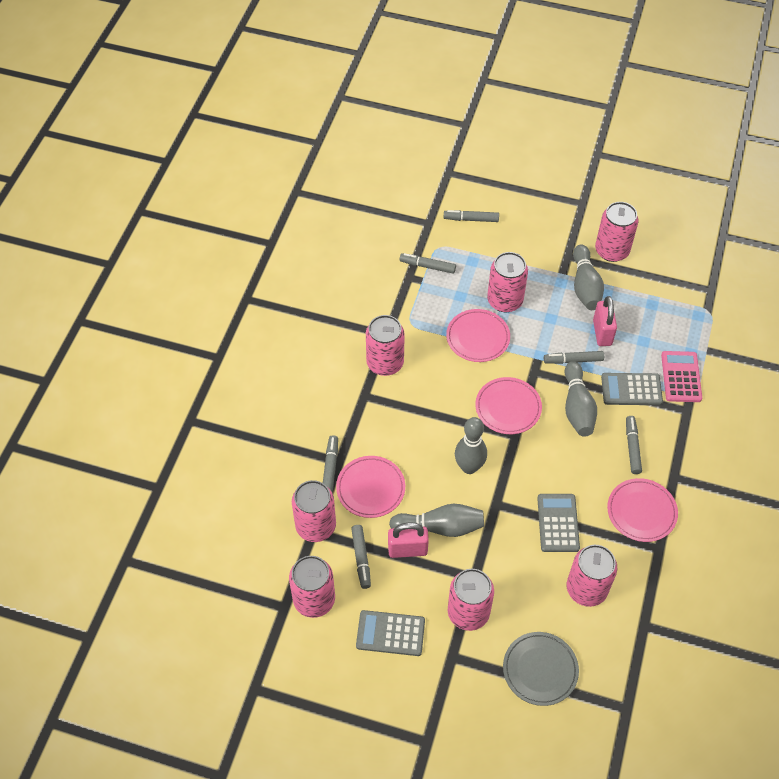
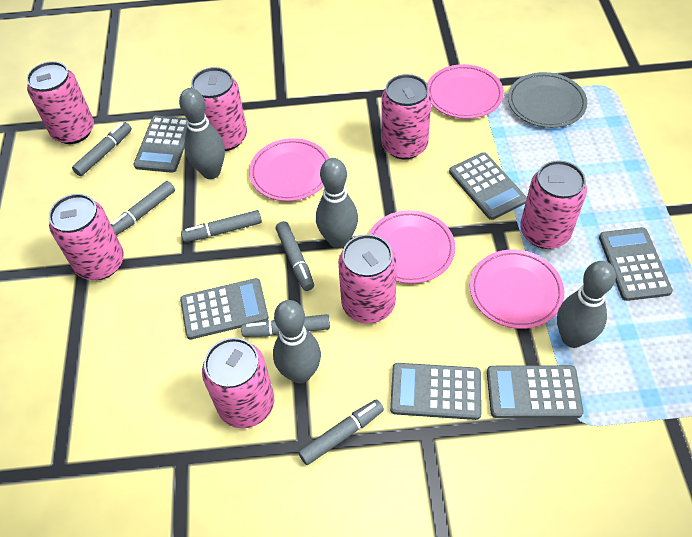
grey calculator: 3 -> 6
pink calculator: 1 -> 0
pink padlock: 2 -> 0

